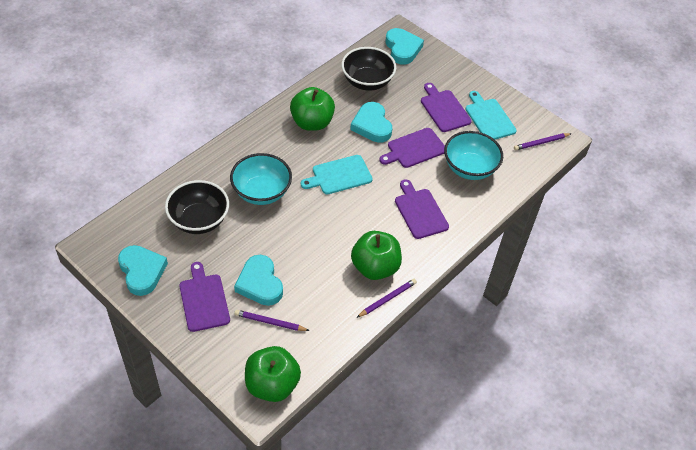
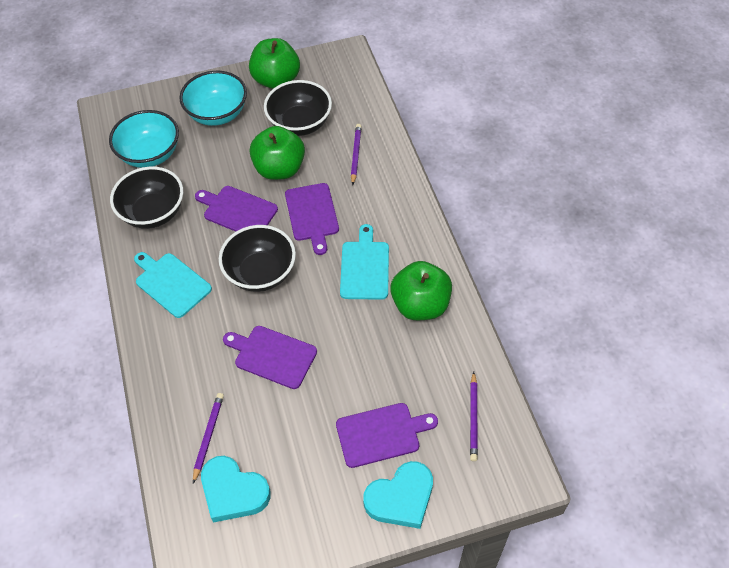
black bowl: 2 -> 3
turquoise heart: 4 -> 2

